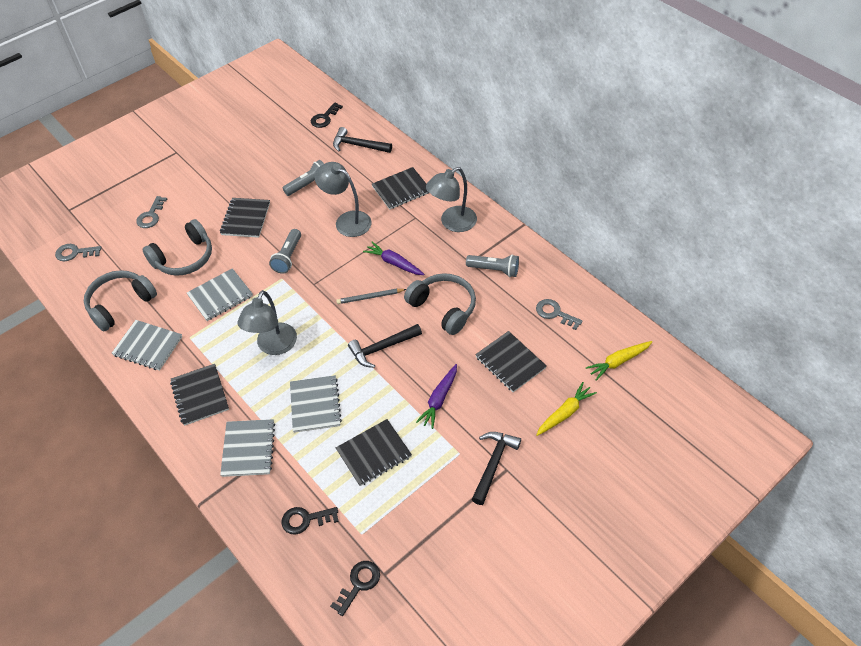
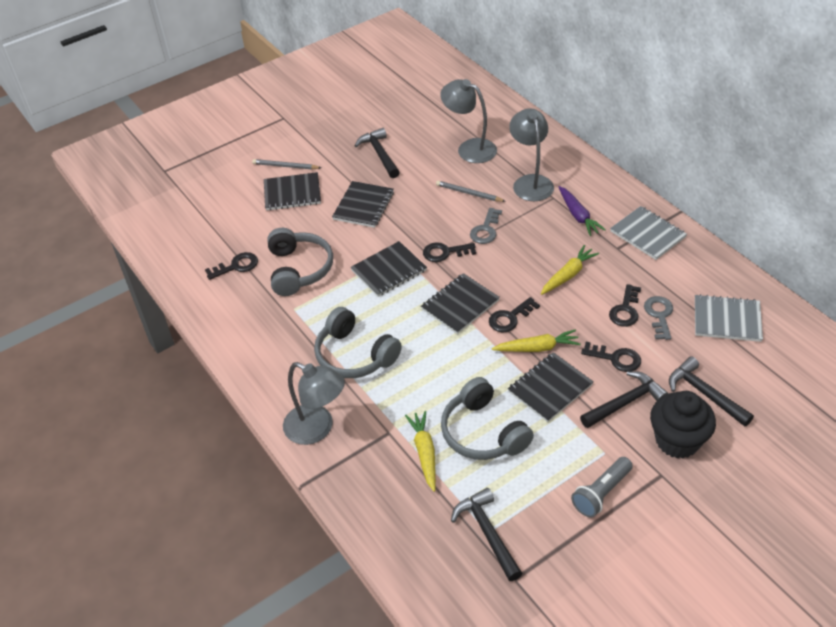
black cupcake: 0 -> 1
black hammer: 3 -> 4
black key: 3 -> 5
grey flashlight: 3 -> 1
grey key: 3 -> 2
grey notebook: 4 -> 2
grey pencil: 1 -> 2
purple carrot: 2 -> 1
yellow carrot: 2 -> 3

